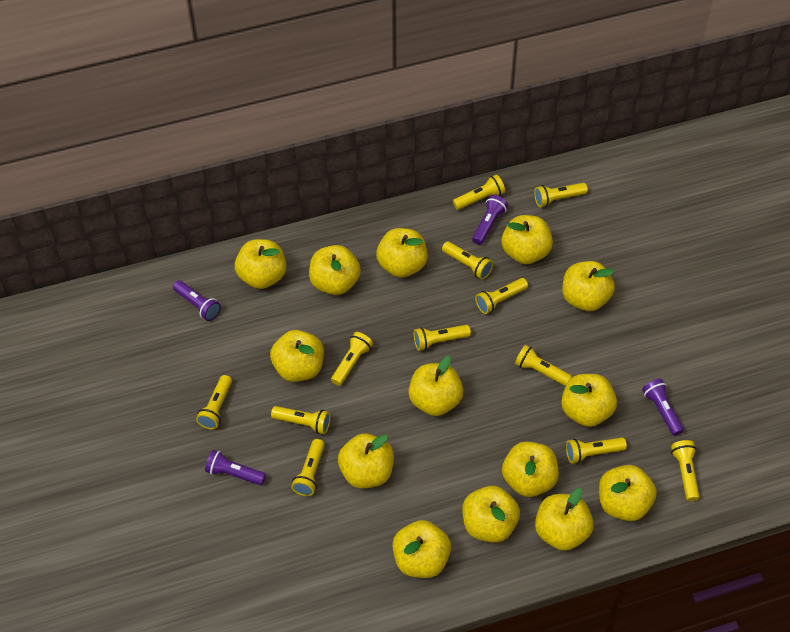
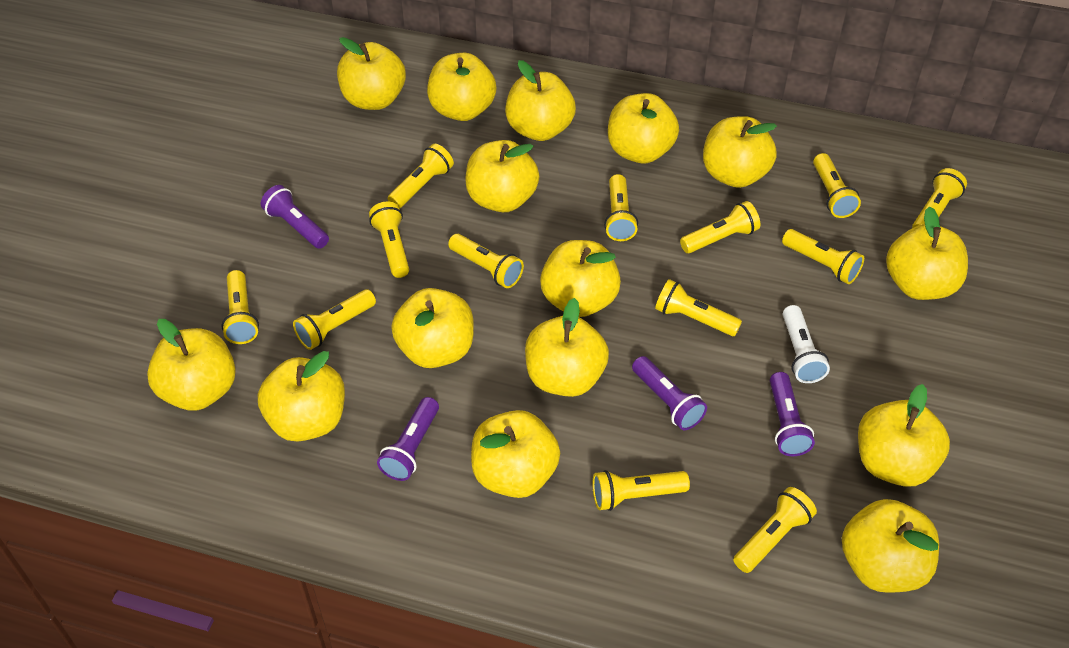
white flashlight: 0 -> 1
yellow apple: 14 -> 15
yellow flashlight: 12 -> 13

